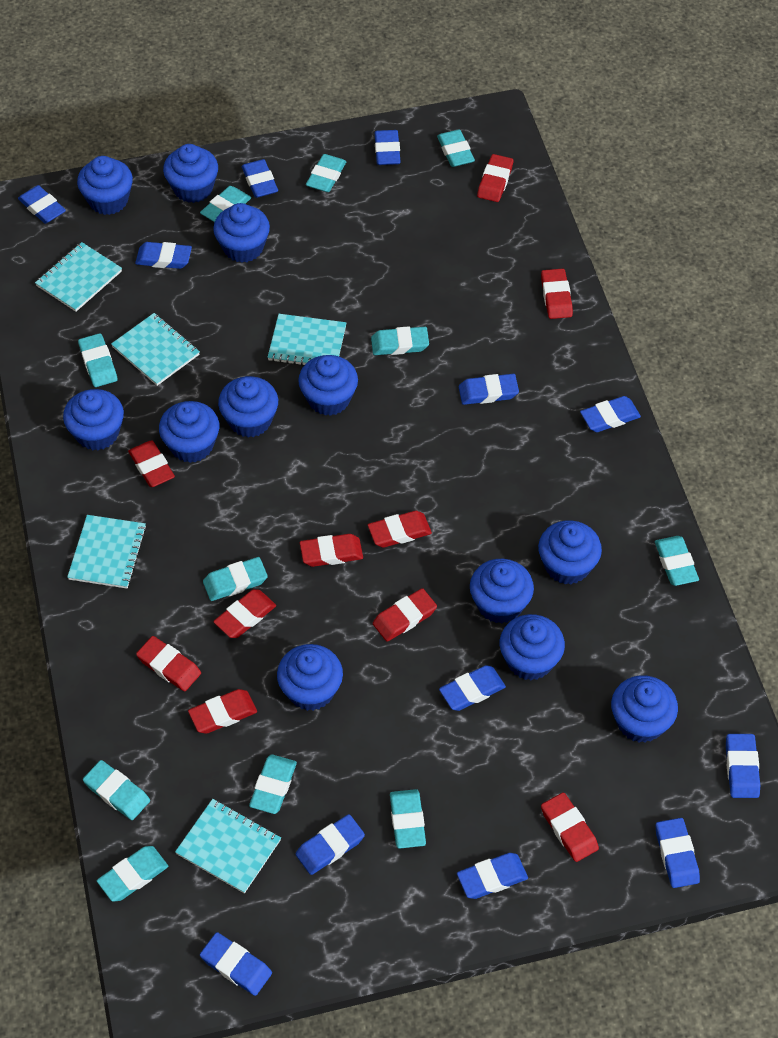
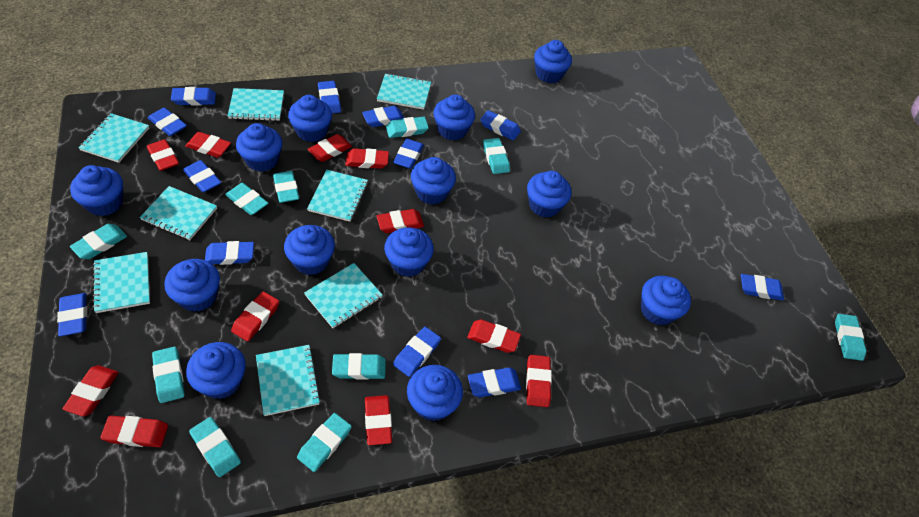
blue cupcake: 12 -> 13
red eraser: 10 -> 11
turquoise eraser: 11 -> 10
turquoise notebook: 5 -> 8

